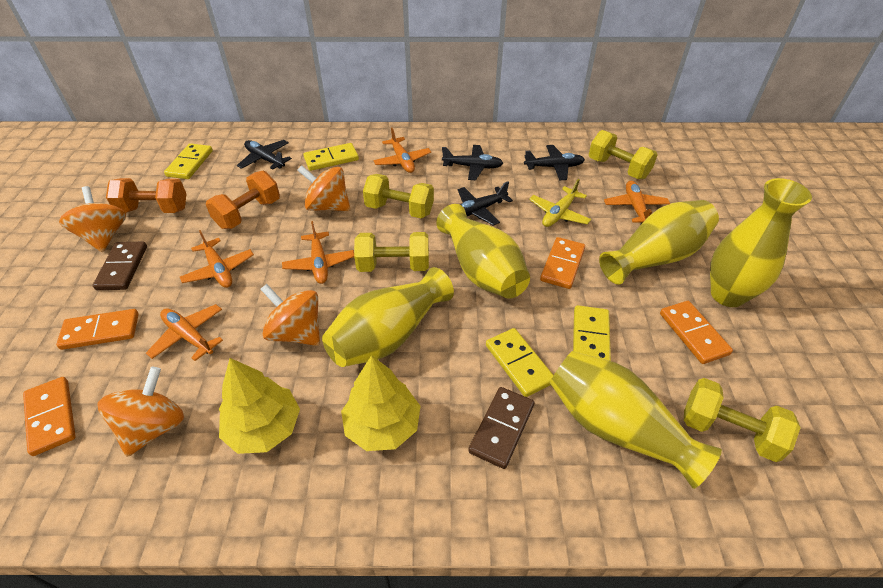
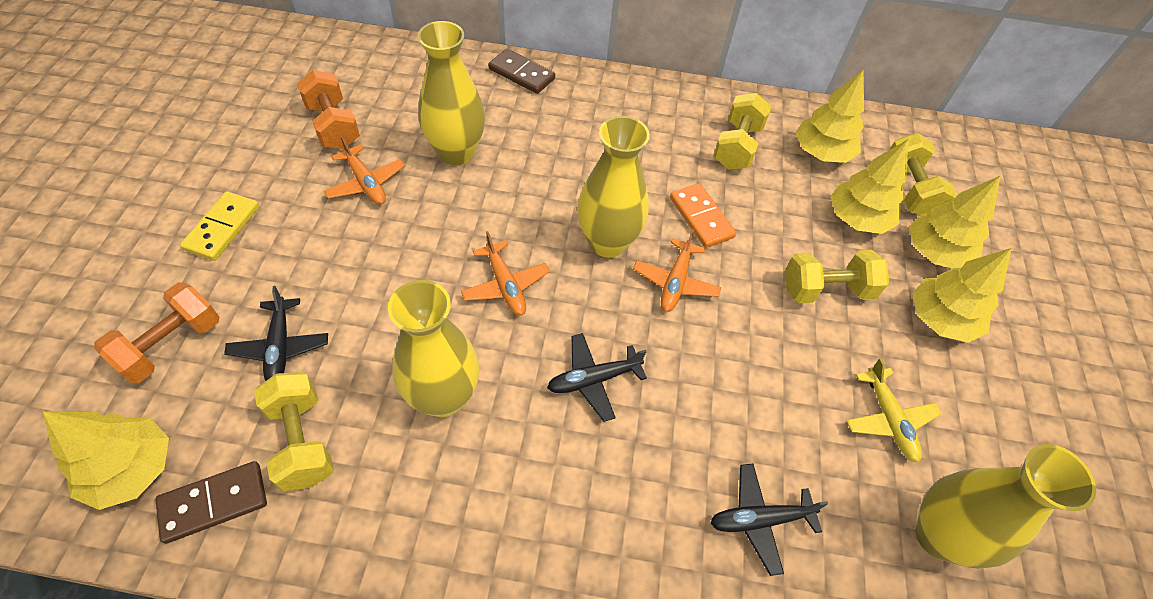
black plane: 4 -> 3
orange domino: 4 -> 1
orange plane: 5 -> 3
orange spinning top: 4 -> 0
yellow domino: 4 -> 1
yellow tree: 2 -> 5
yellow vase: 5 -> 4

